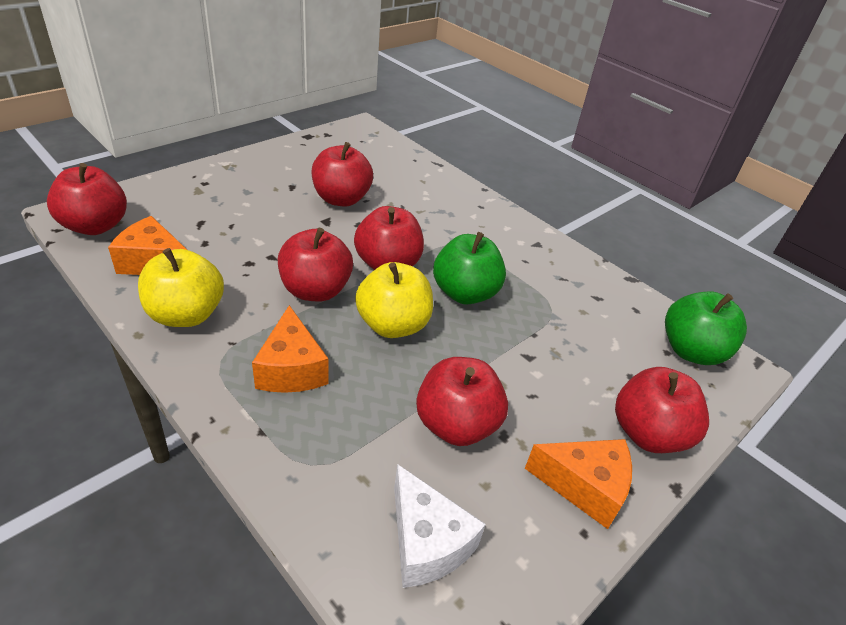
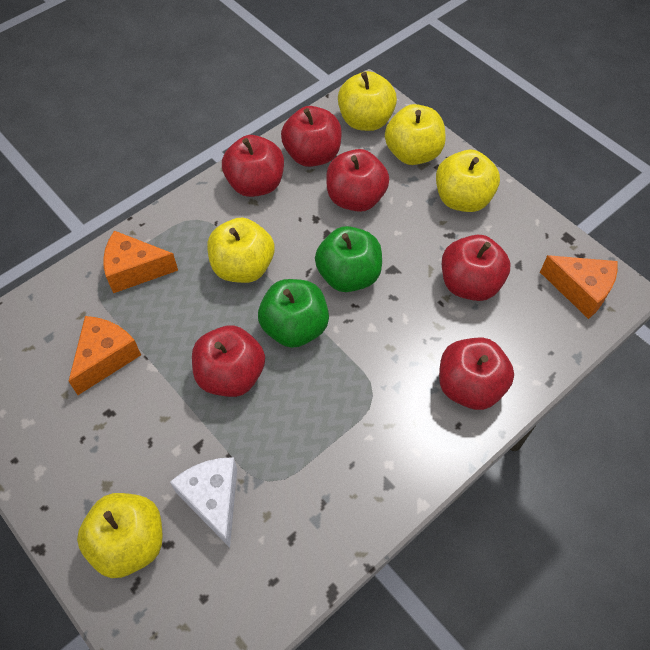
yellow apple: 2 -> 5

